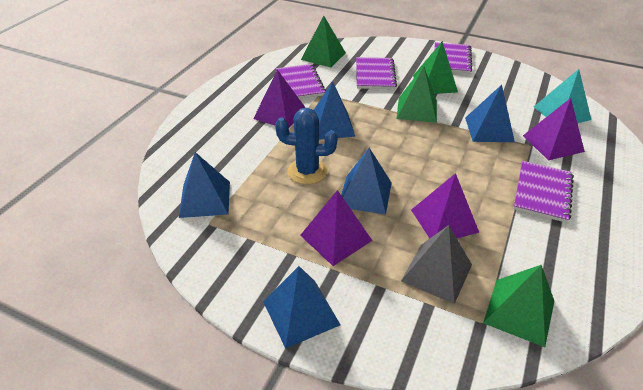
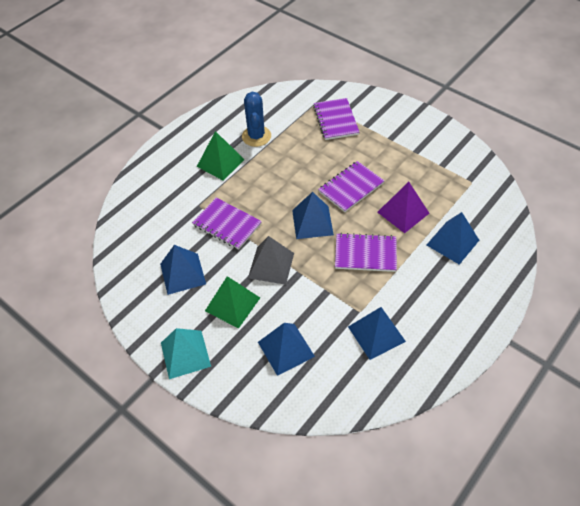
green pyramid: 4 -> 2
purple pyramid: 4 -> 1

